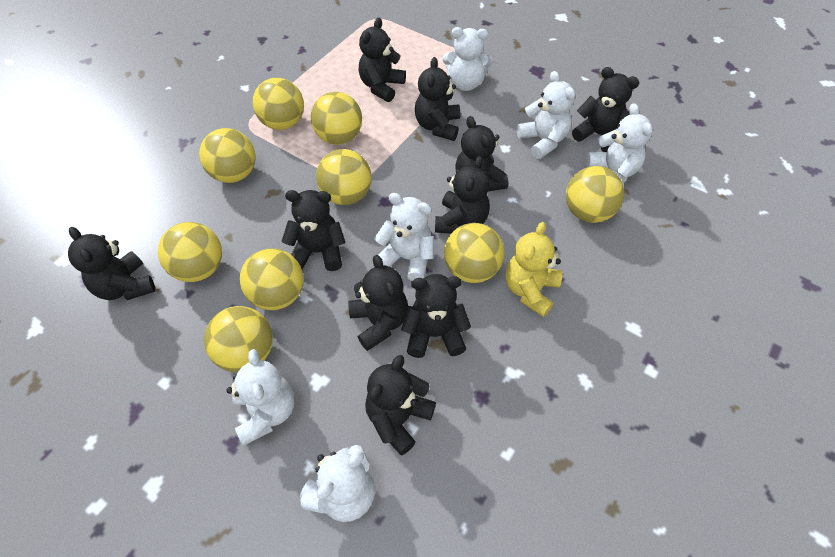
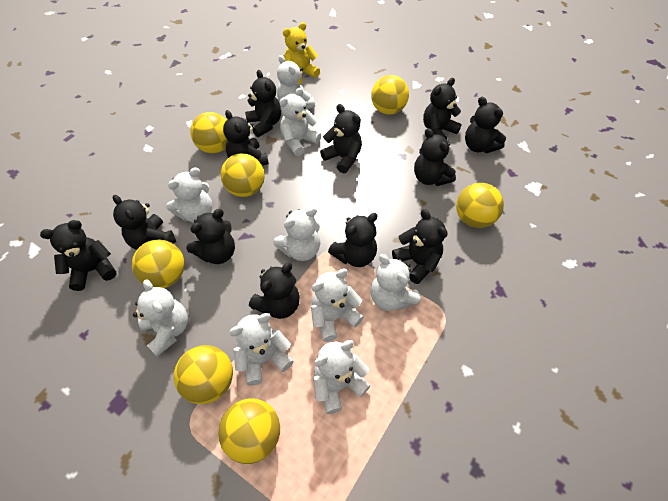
black teddy bear: 10 -> 12
white teddy bear: 6 -> 9
yellow ball: 9 -> 7

